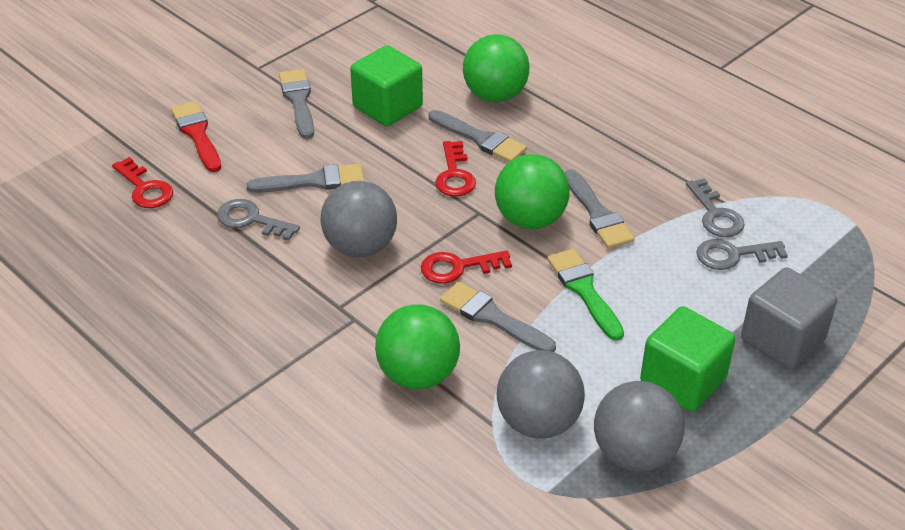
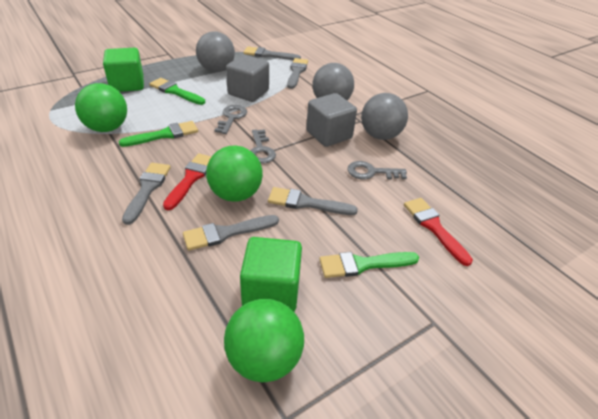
green brush: 1 -> 3
grey cube: 1 -> 2
red brush: 1 -> 2
red key: 3 -> 0

